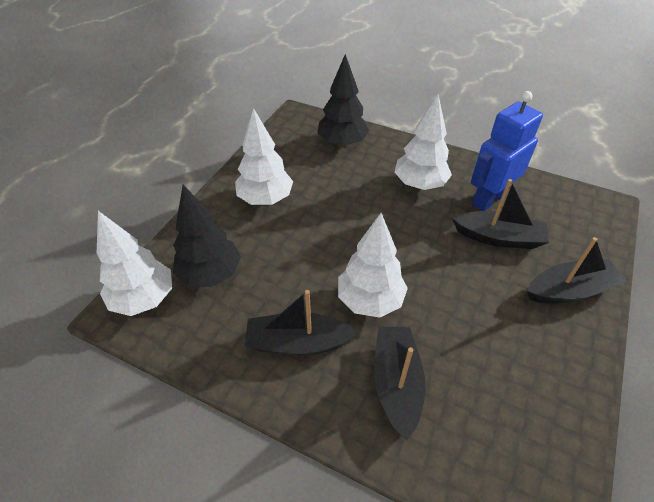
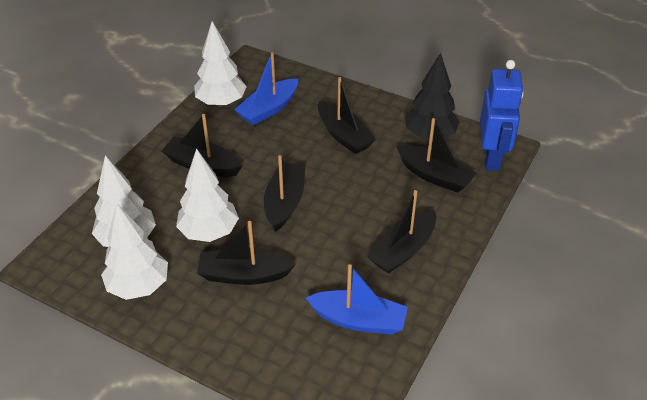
black boat: 4 -> 6
black tree: 2 -> 1
blue boat: 0 -> 2

